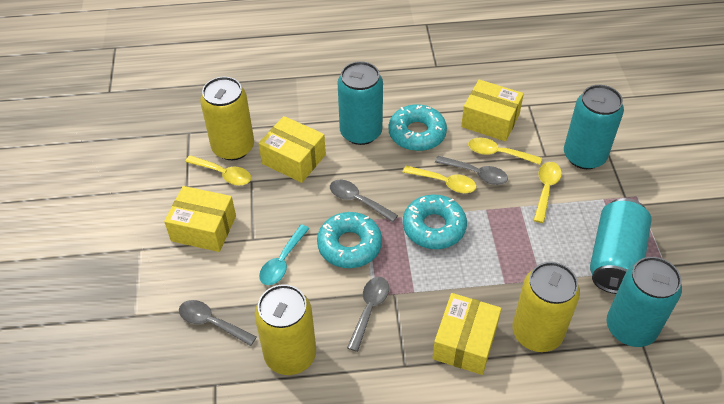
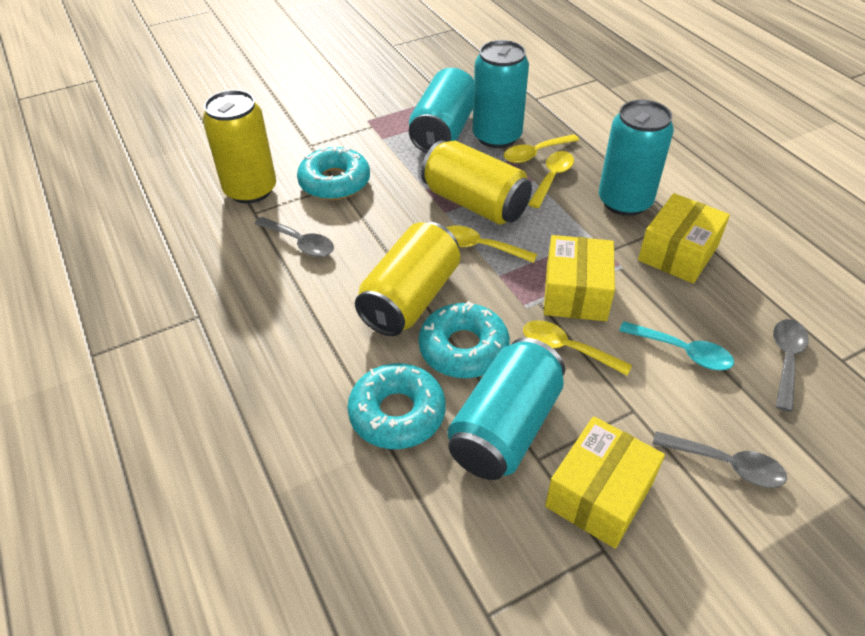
grey spoon: 4 -> 3
yellow box: 4 -> 3

